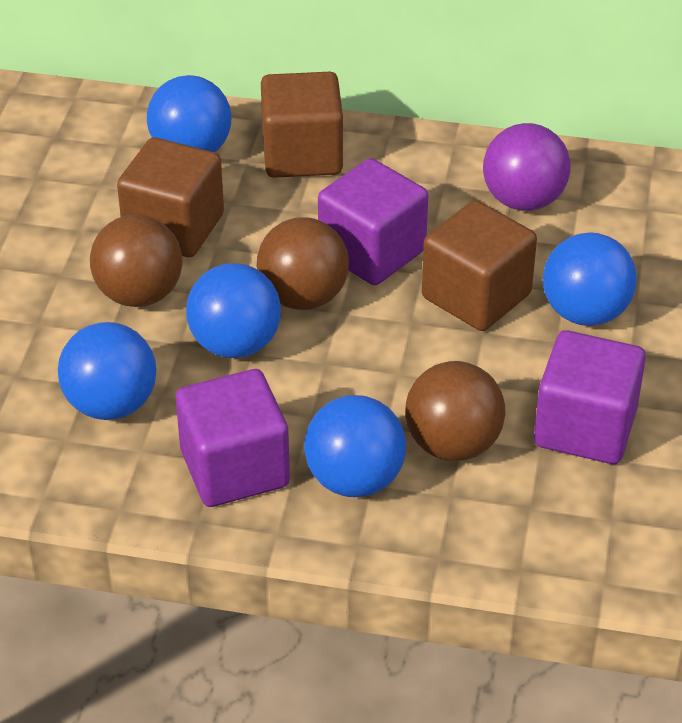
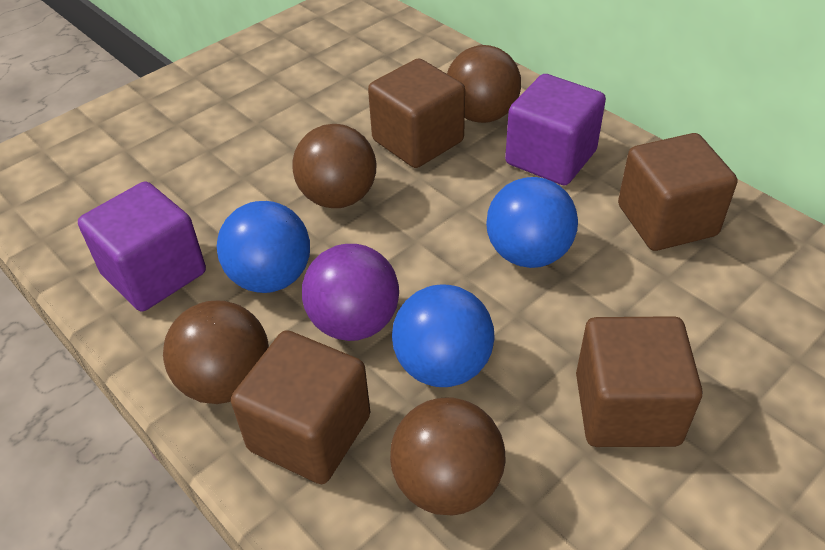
blue ball: 5 -> 3
brown ball: 3 -> 4
brown cube: 3 -> 4
purple cube: 3 -> 2

